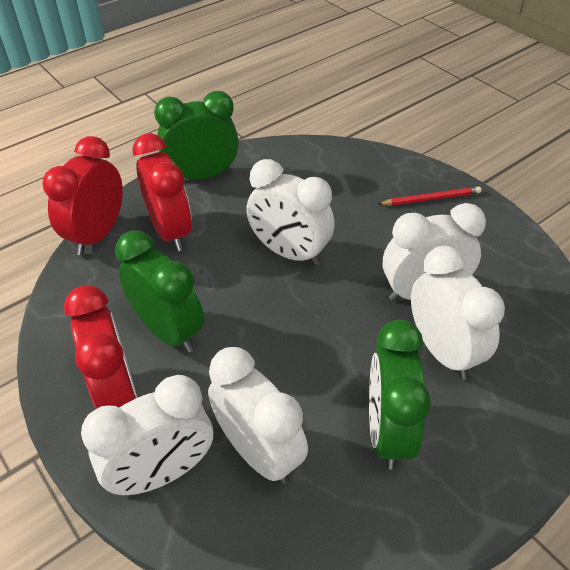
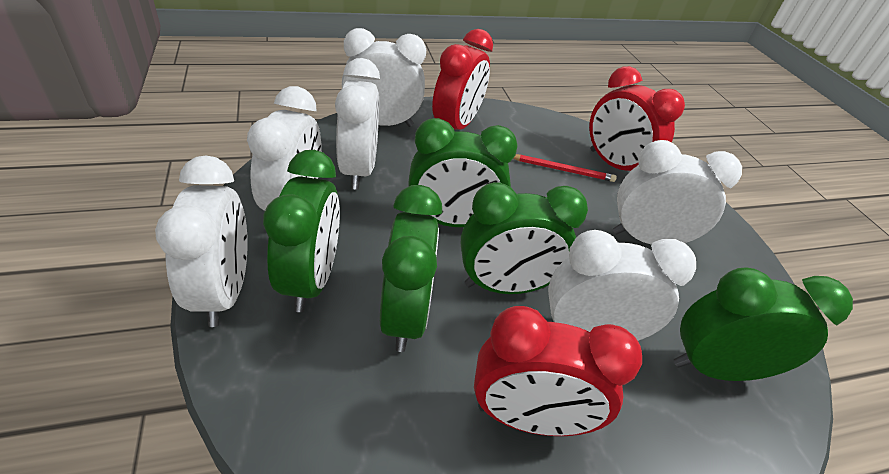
green clock: 3 -> 5
white clock: 5 -> 6

